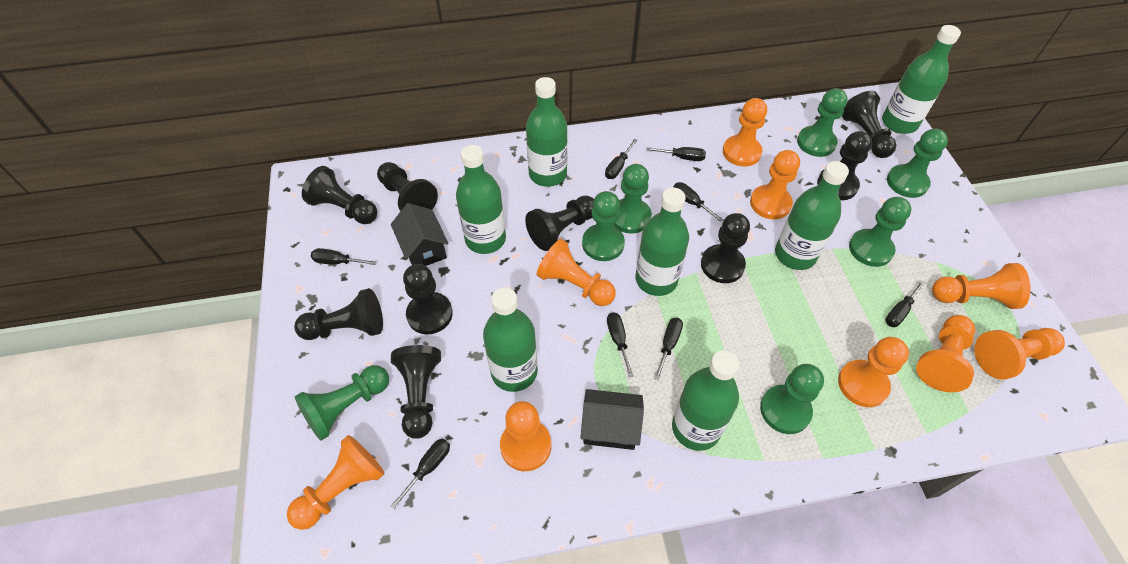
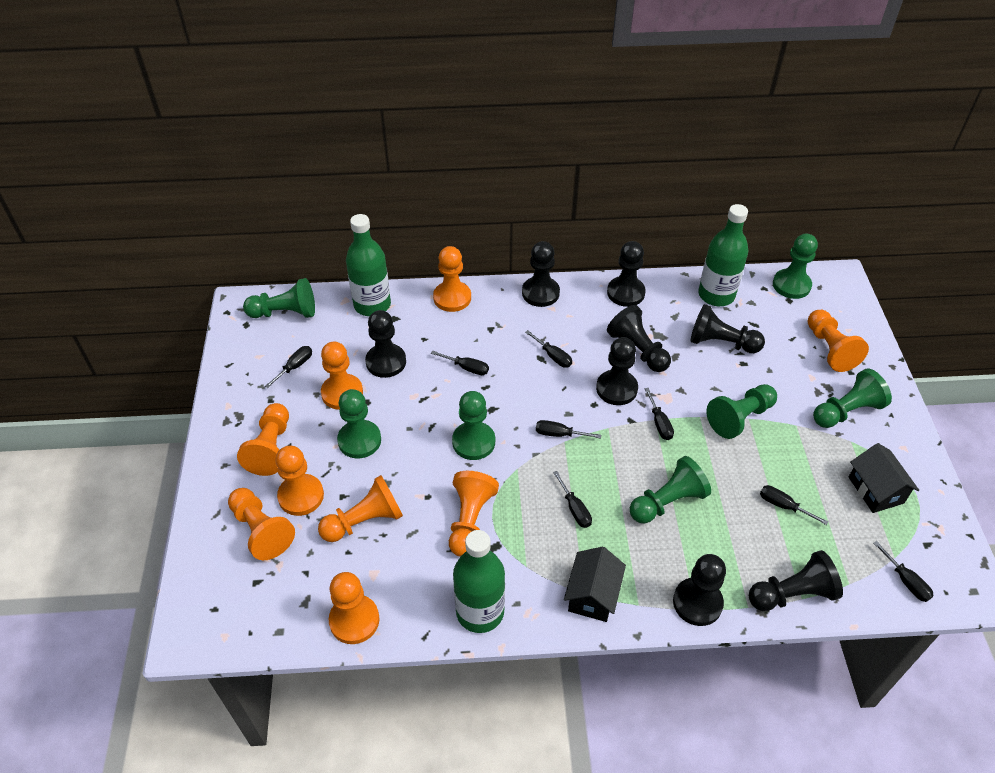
black pawn: 9 -> 8
green bottle: 7 -> 3

